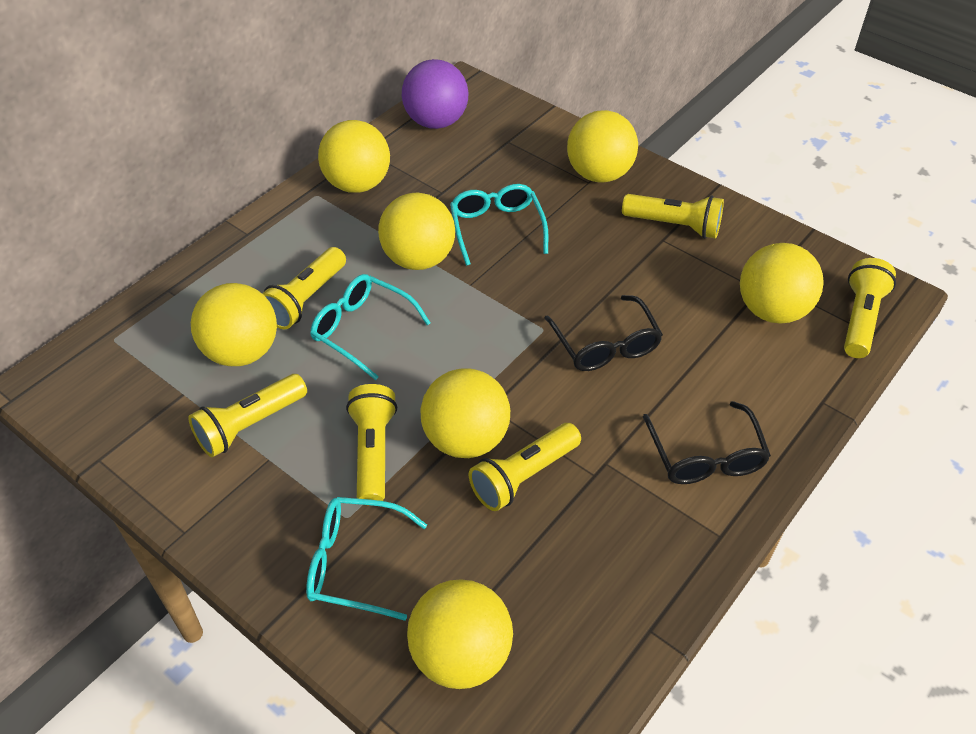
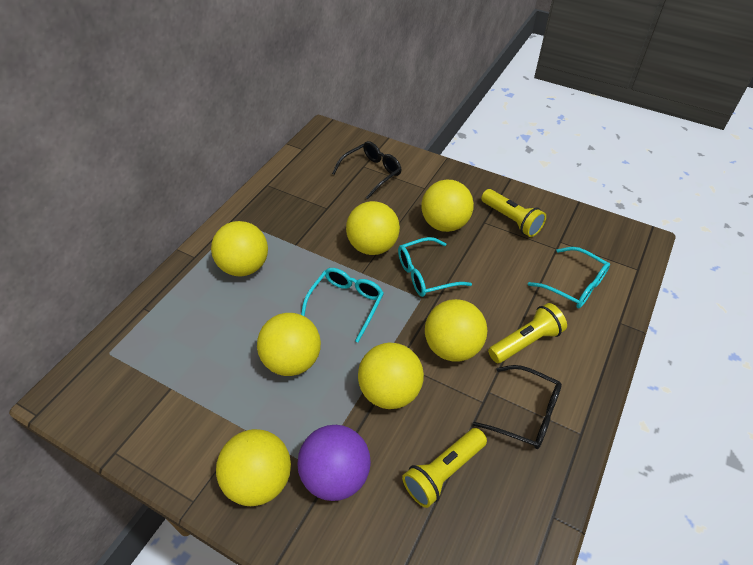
yellow flashlight: 6 -> 3

